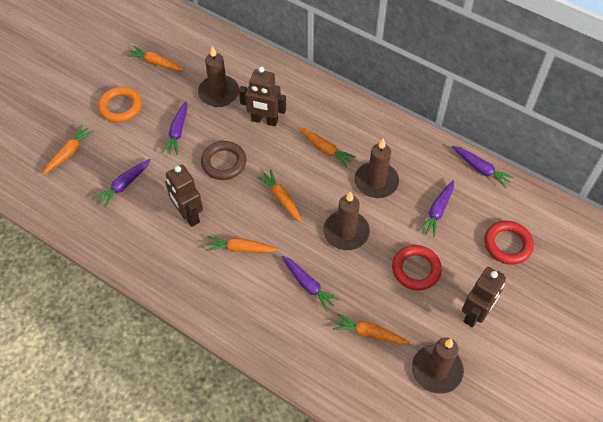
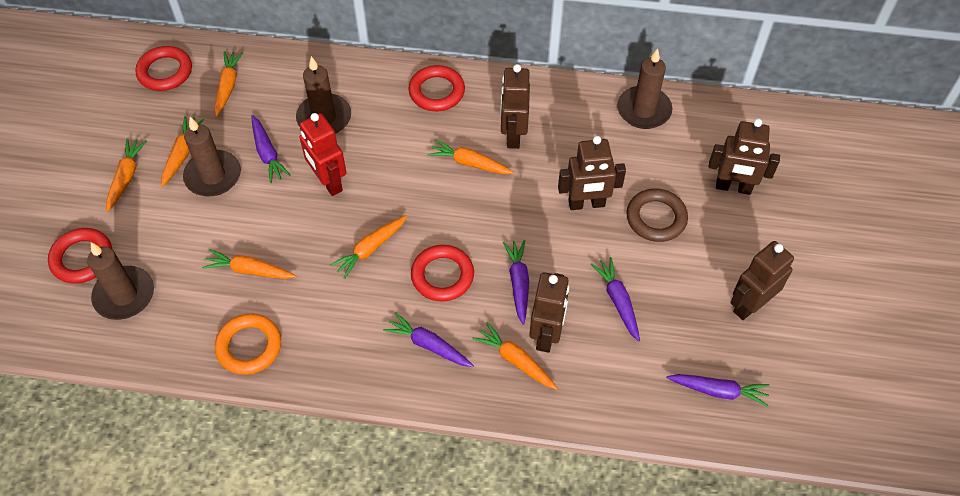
brown robot: 3 -> 5
orange carrot: 6 -> 7
red ring: 2 -> 4
red robot: 0 -> 1

